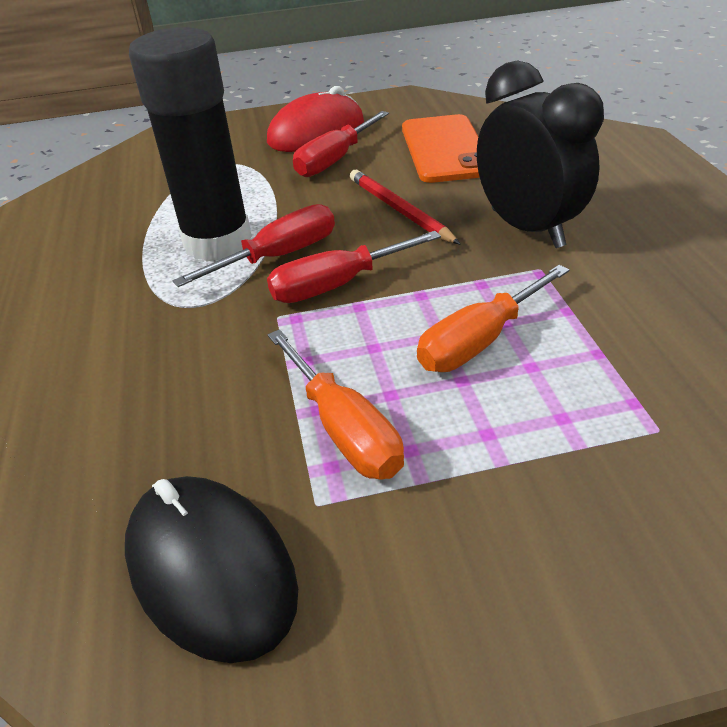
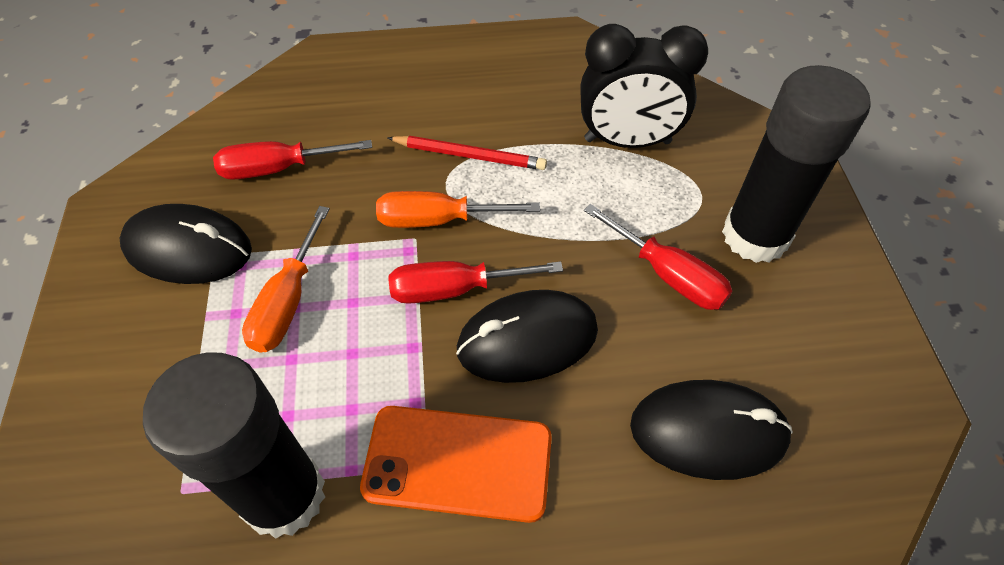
black glue stick: 1 -> 2
black mouse: 1 -> 3
red mouse: 1 -> 0

